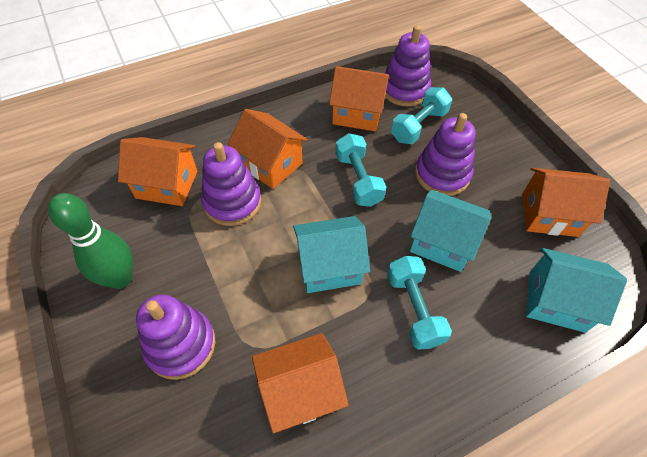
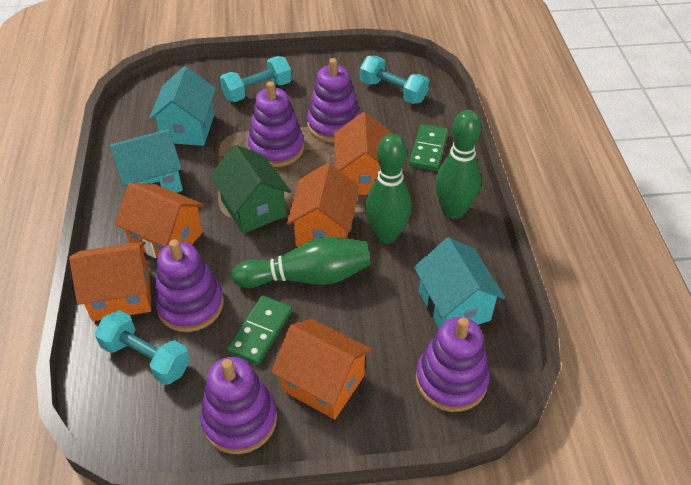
green bowling pin: 1 -> 3
green domino: 0 -> 2
green house: 0 -> 1
purple stacking toy: 4 -> 5

